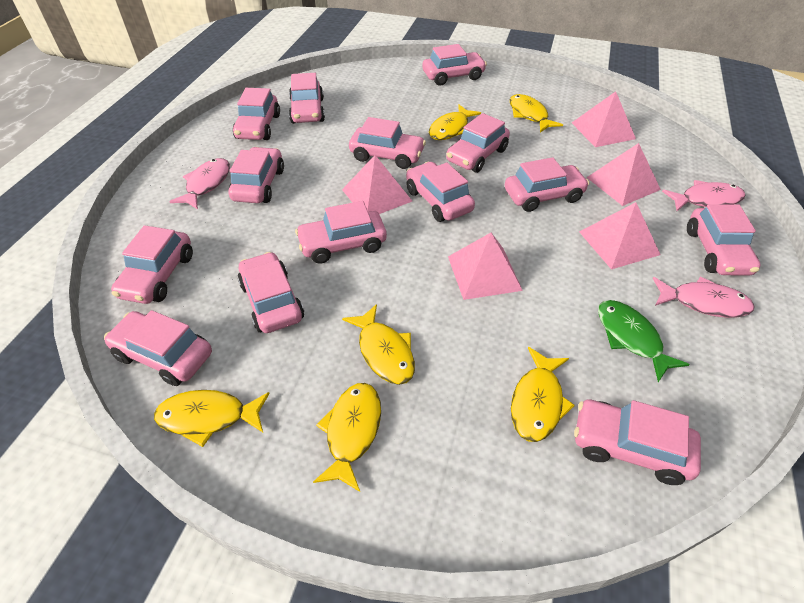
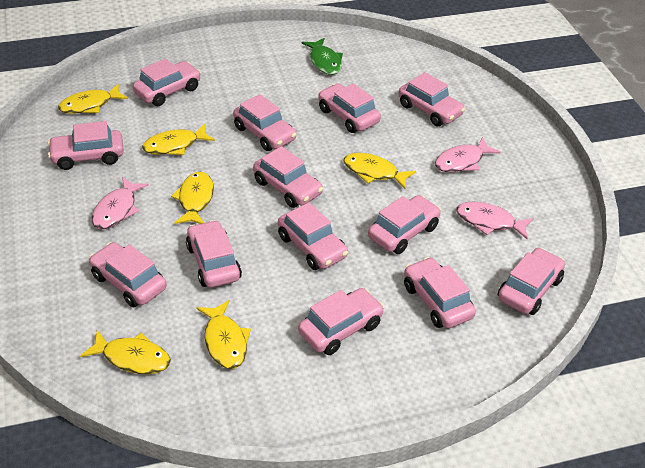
pink car: 14 -> 13
pink pyramid: 5 -> 0

